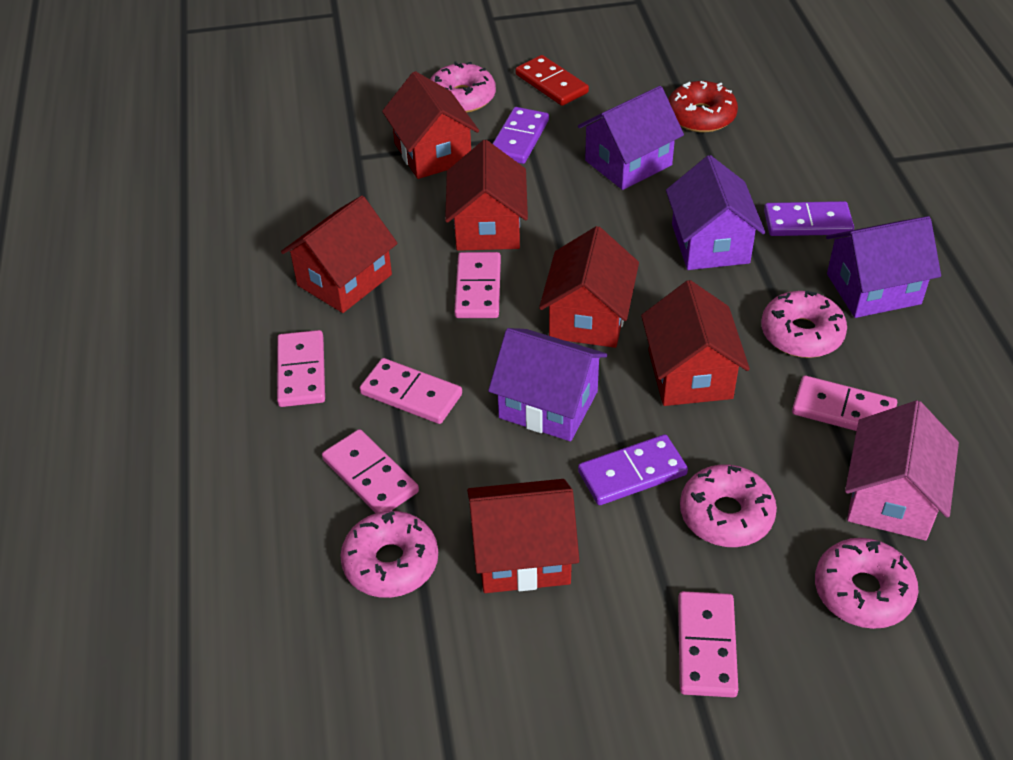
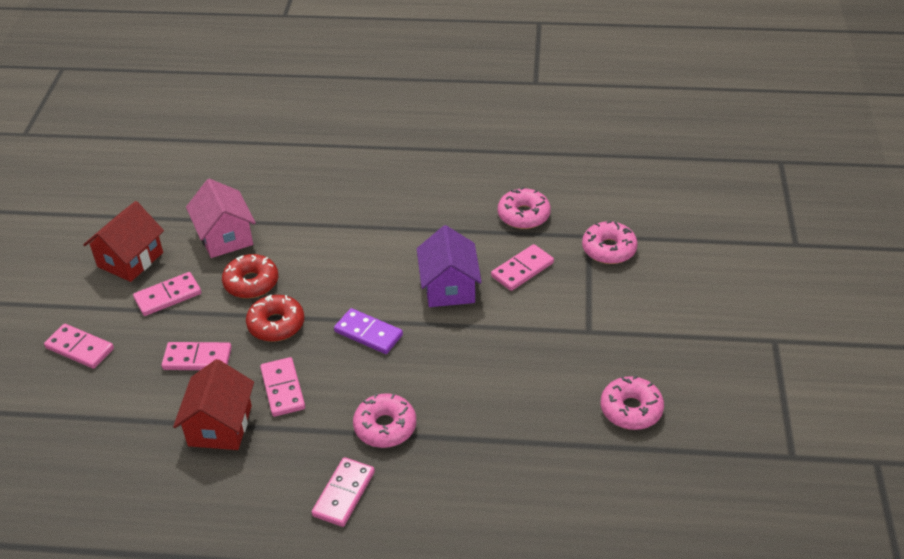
pink donut: 5 -> 4
purple domino: 3 -> 1
purple house: 4 -> 1
red domino: 1 -> 0
red donut: 1 -> 2
red house: 6 -> 2

